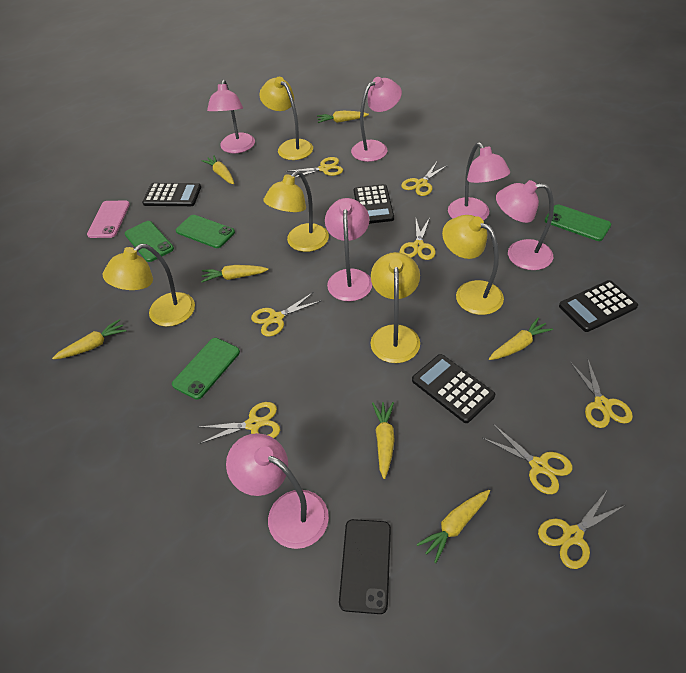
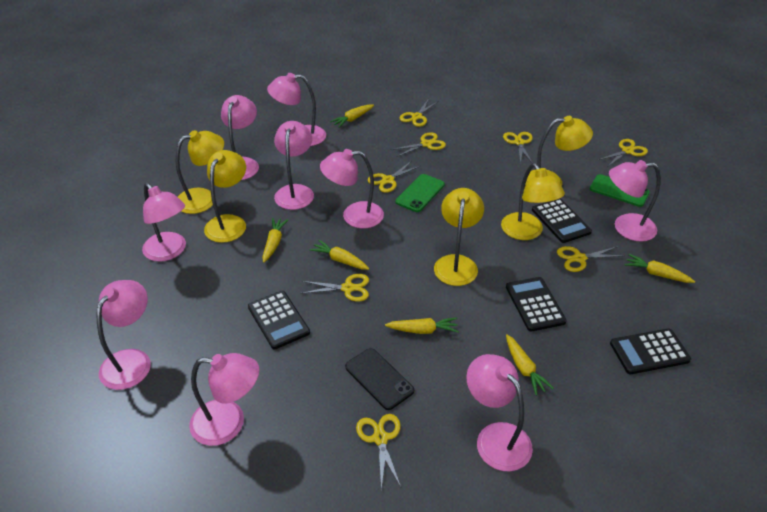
green phone: 4 -> 2
pink lamp: 6 -> 9
pink phone: 1 -> 0
yellow carrot: 7 -> 6

